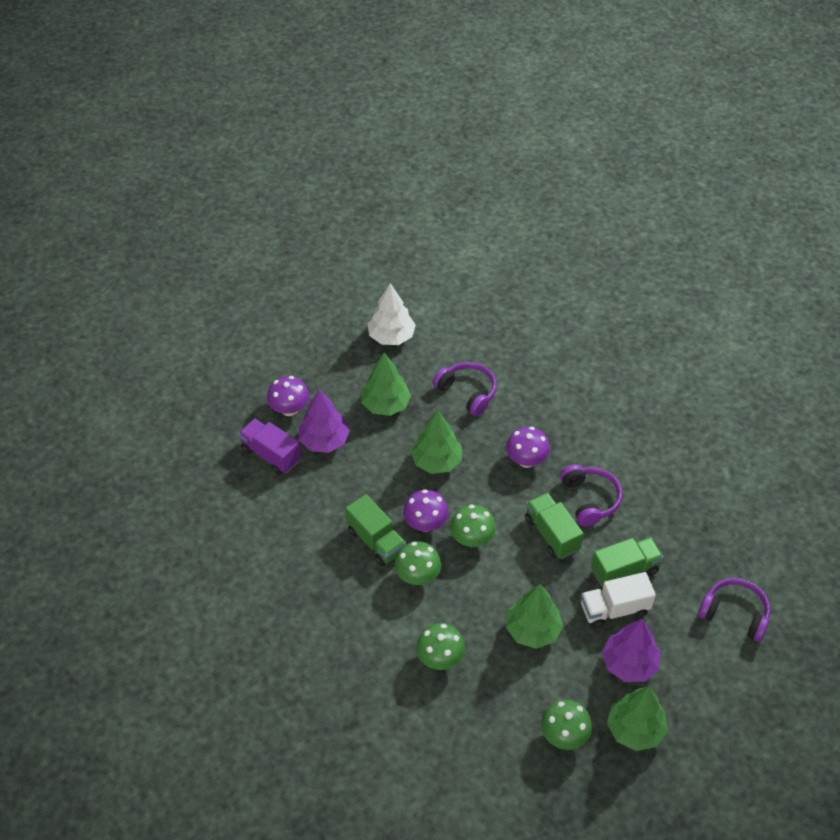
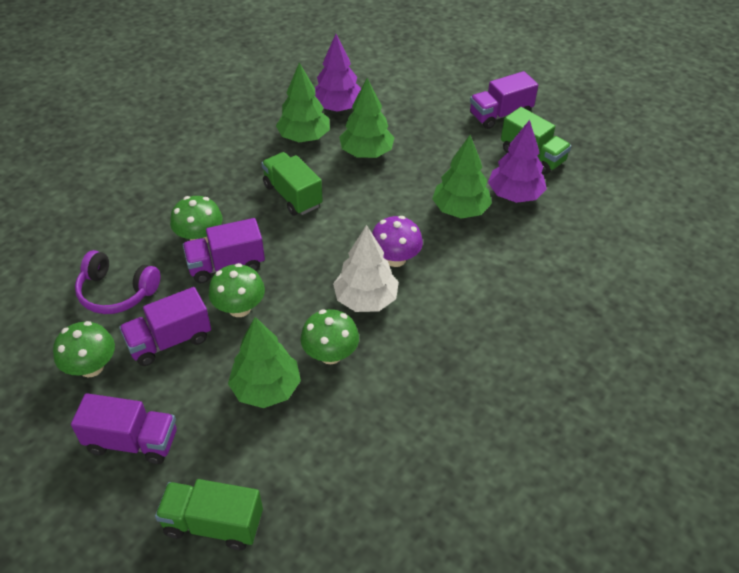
purple headphones: 3 -> 1
purple mushroom: 3 -> 1
purple truck: 1 -> 4
white truck: 1 -> 0

